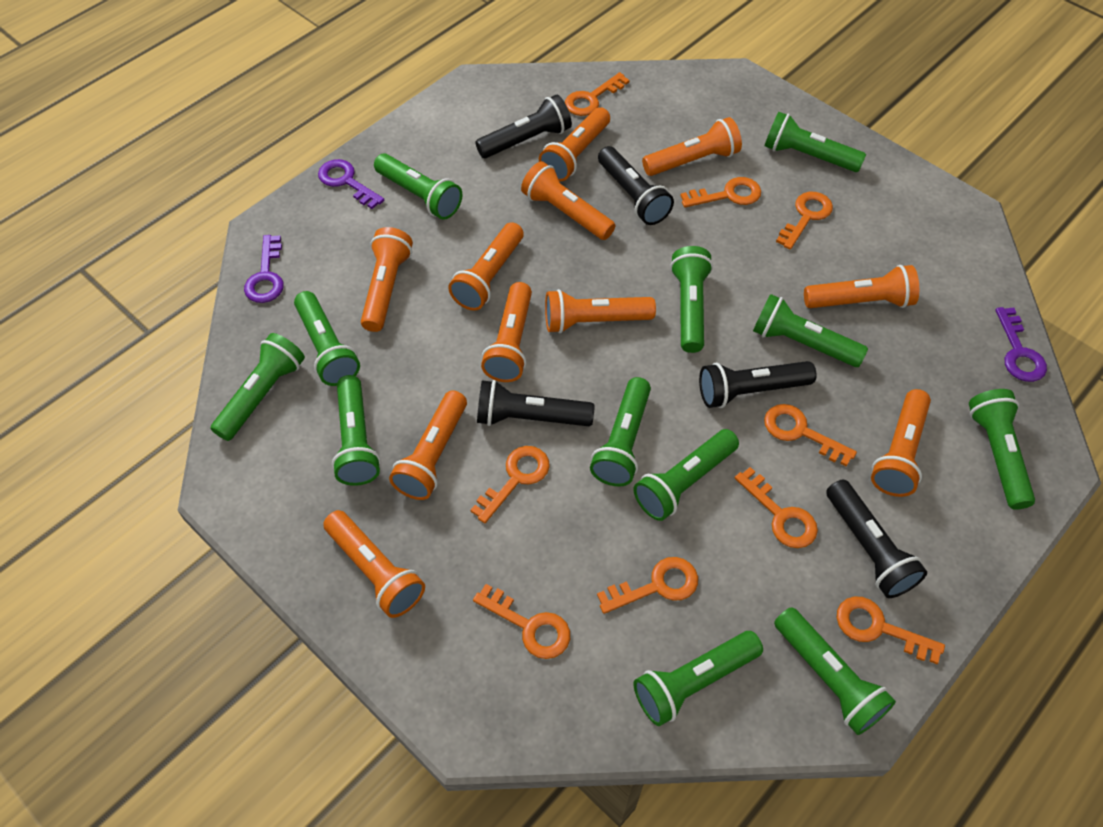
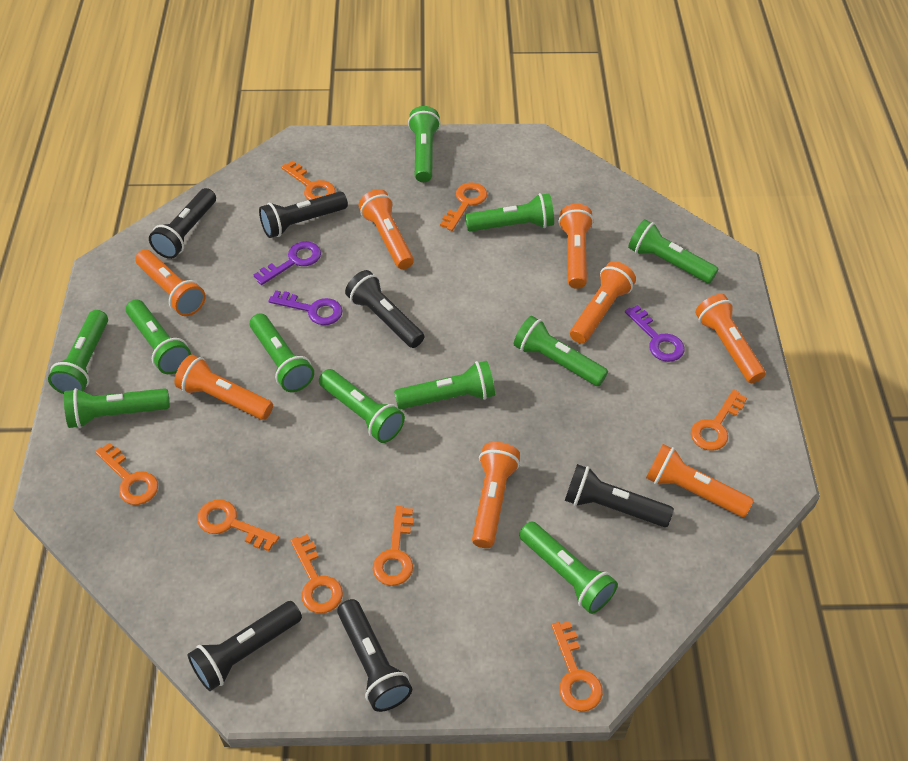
black flashlight: 5 -> 6
green flashlight: 12 -> 11
orange flashlight: 11 -> 8
orange key: 9 -> 8

